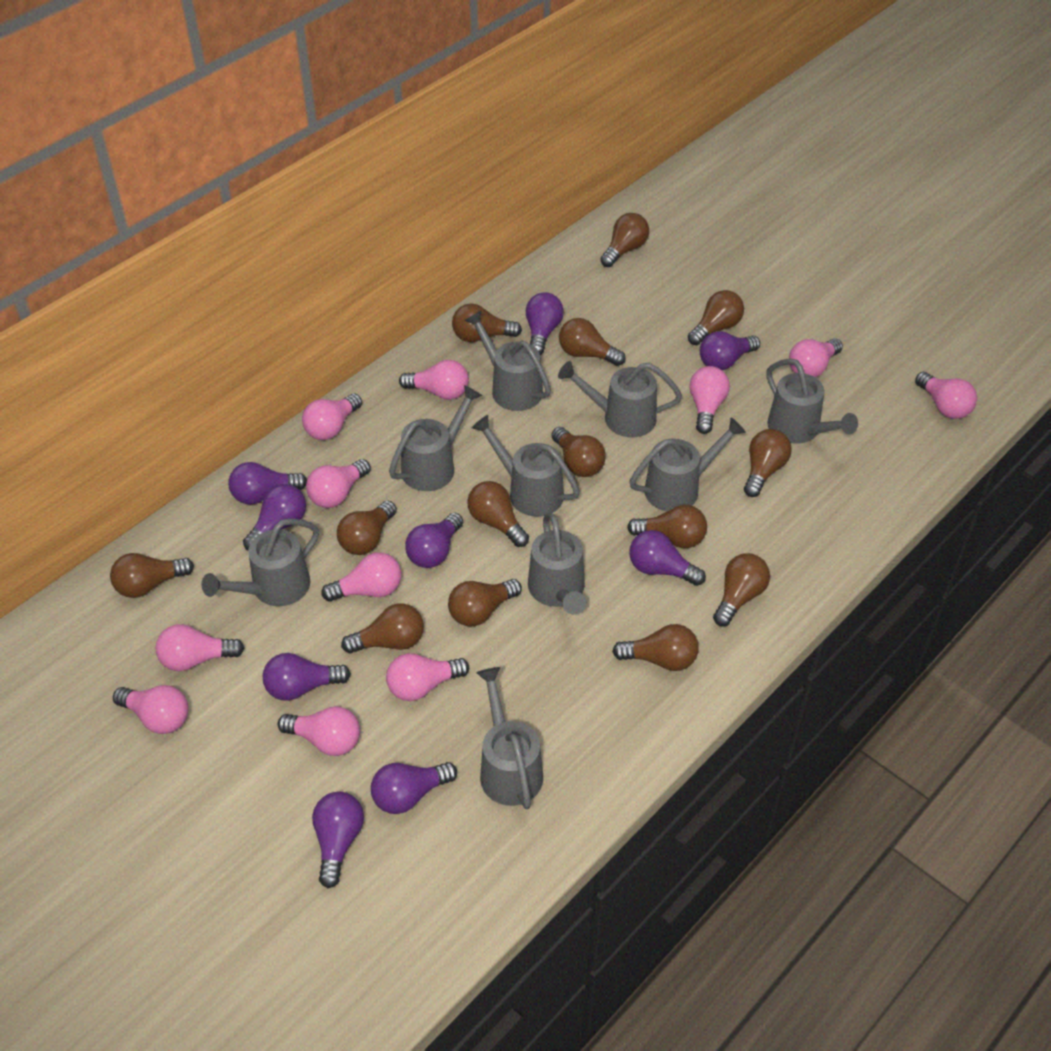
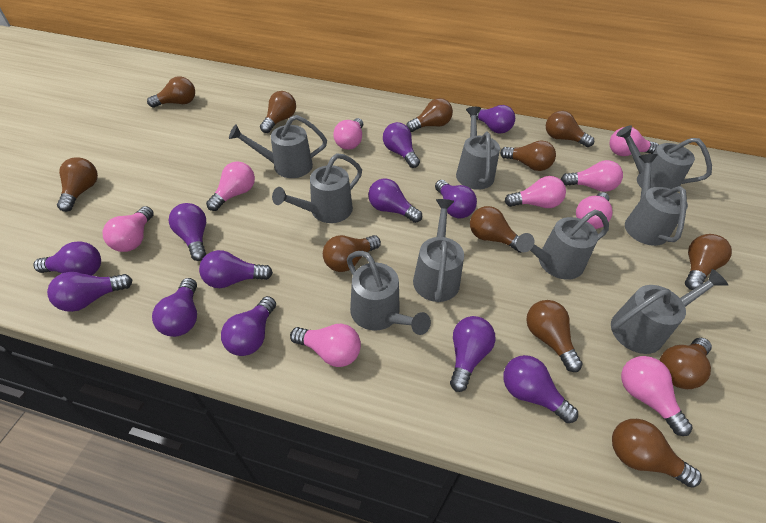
brown light bulb: 14 -> 12
pink light bulb: 11 -> 9
purple light bulb: 9 -> 12

